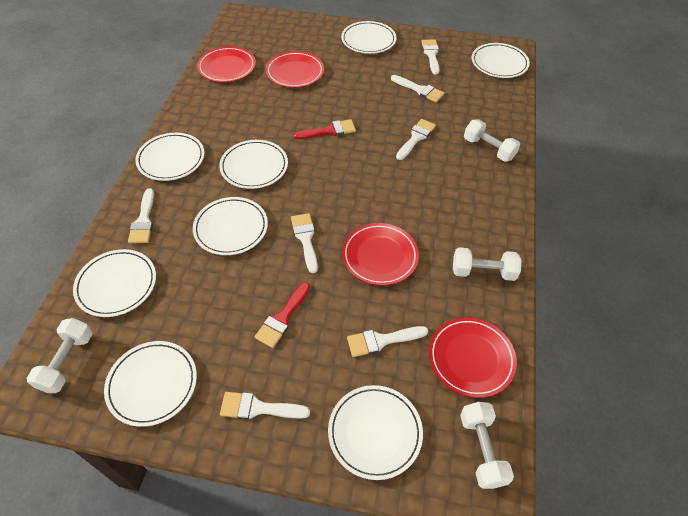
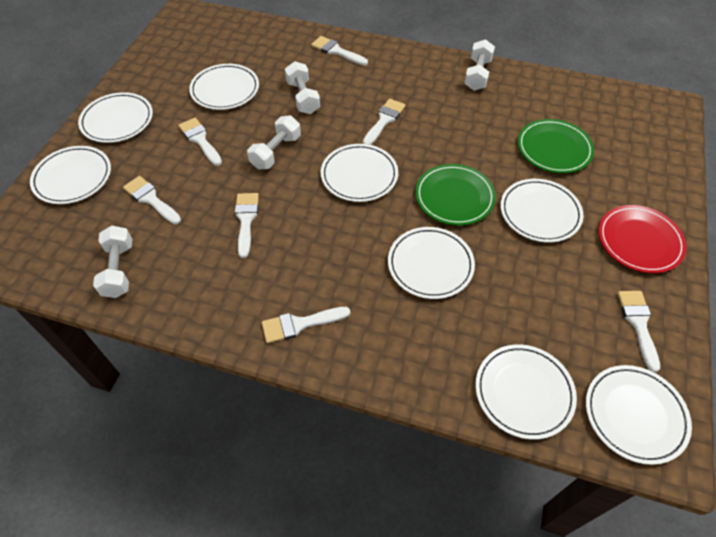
green plate: 0 -> 2
red brush: 2 -> 0
red plate: 4 -> 1

